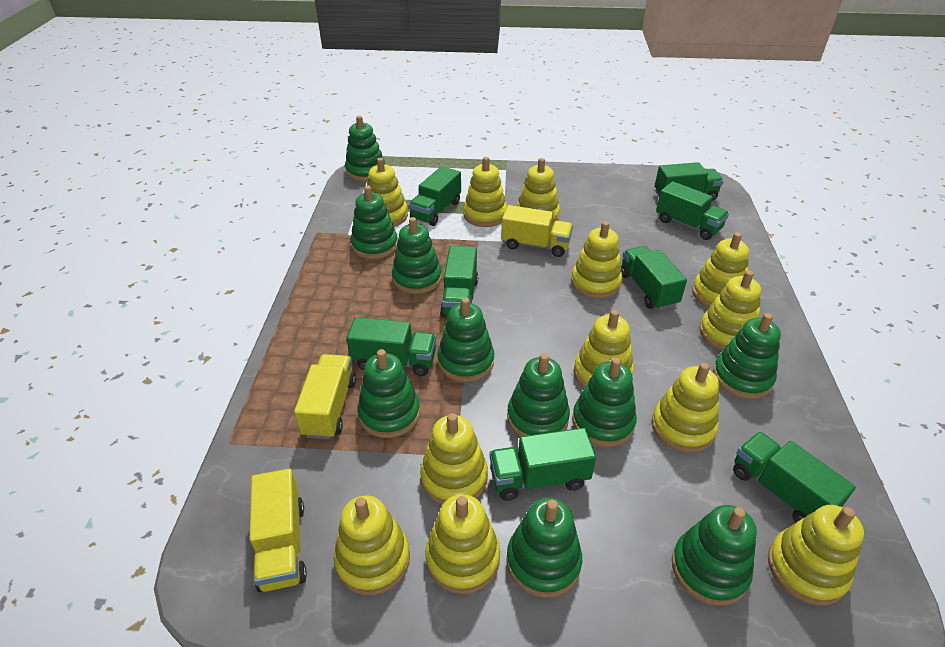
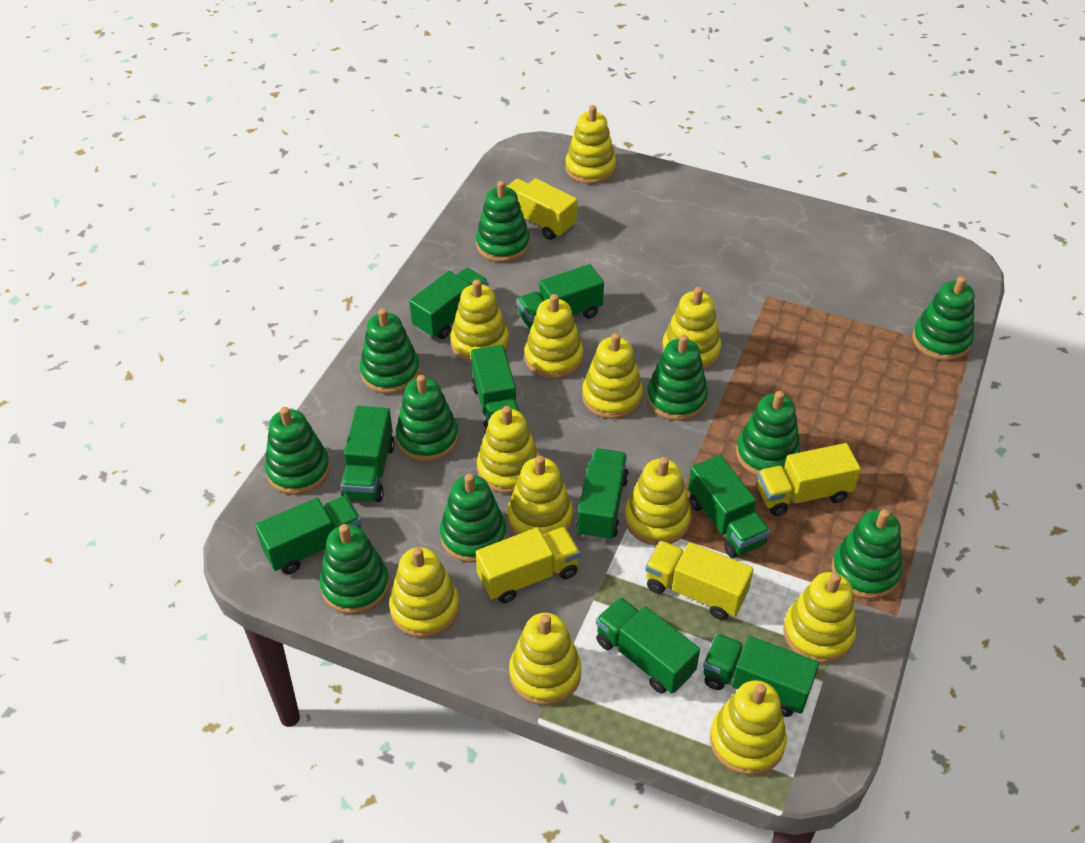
green truck: 8 -> 9
yellow truck: 3 -> 4

